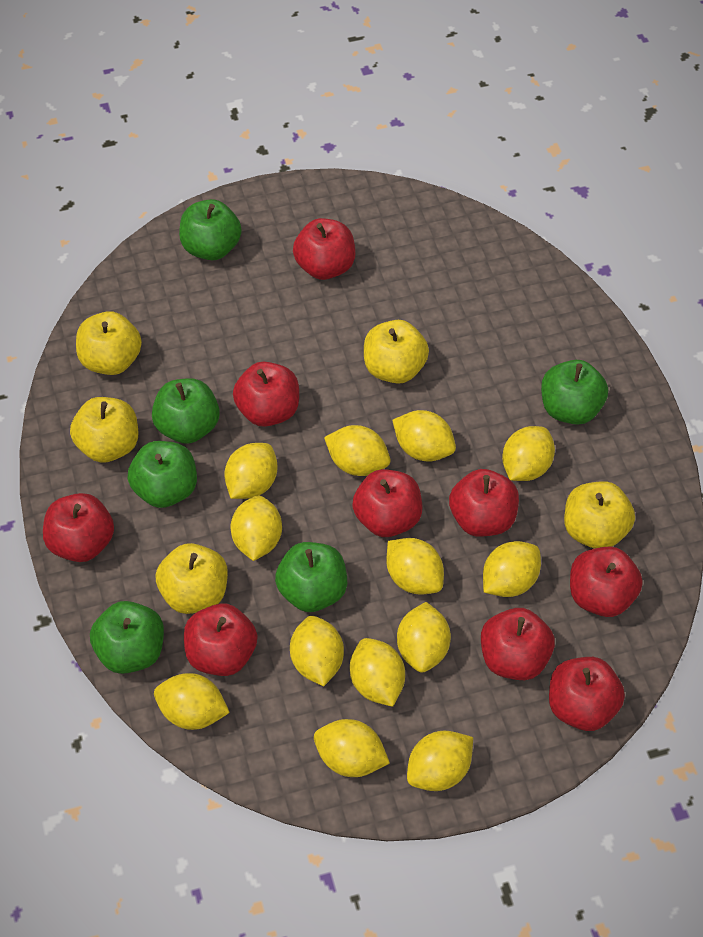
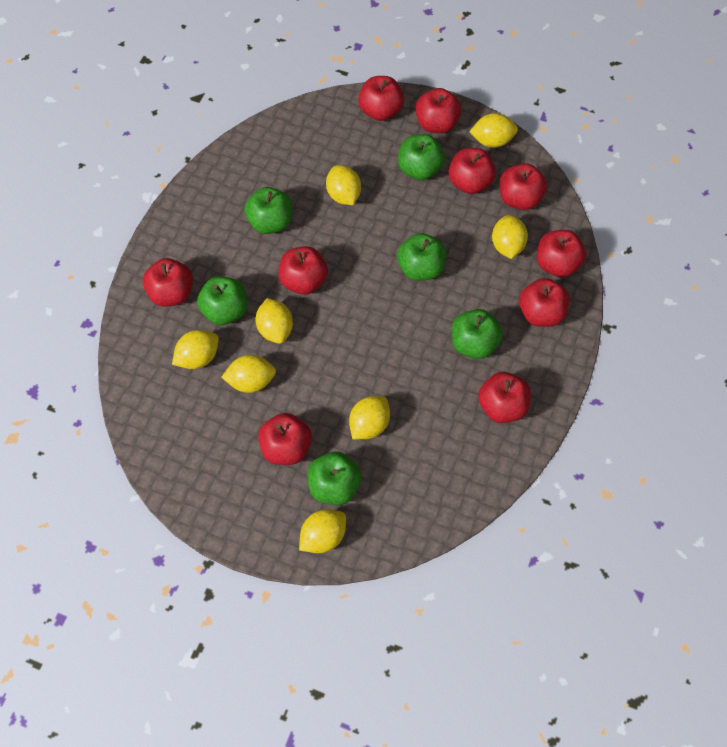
red apple: 9 -> 10
yellow apple: 5 -> 0
yellow lemon: 13 -> 8

